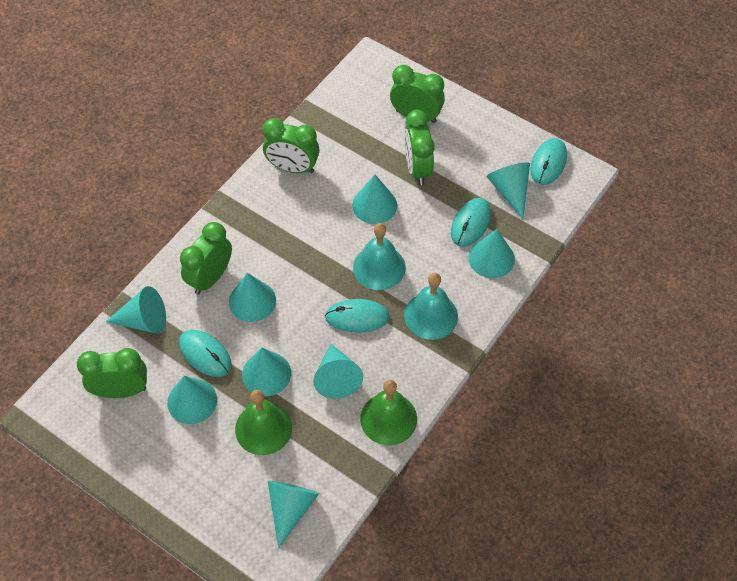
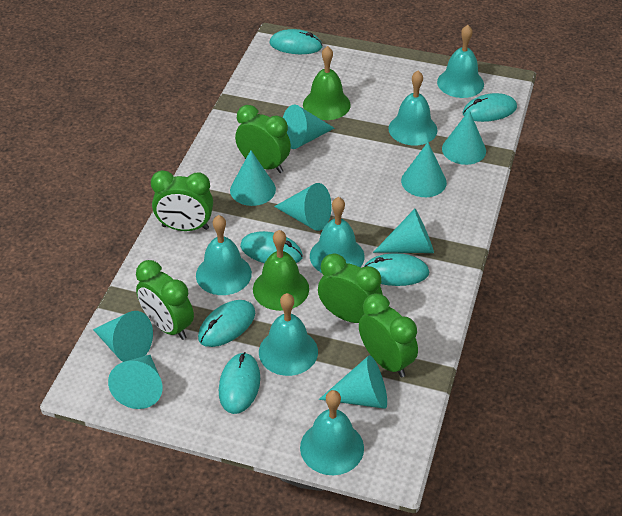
turquoise bell: 2 -> 6
turquoise mouse: 4 -> 6

